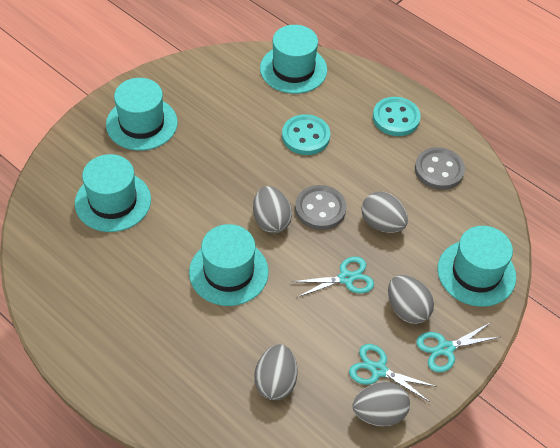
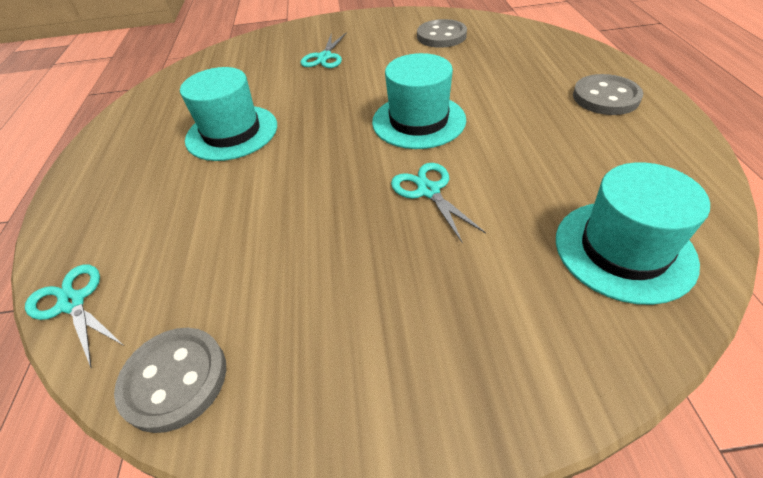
grey button: 2 -> 3
grey egg: 5 -> 0
turquoise button: 2 -> 0
turquoise hat: 5 -> 3

